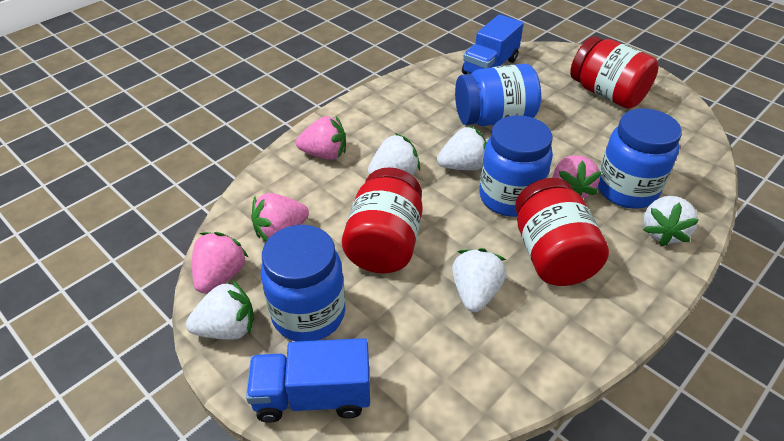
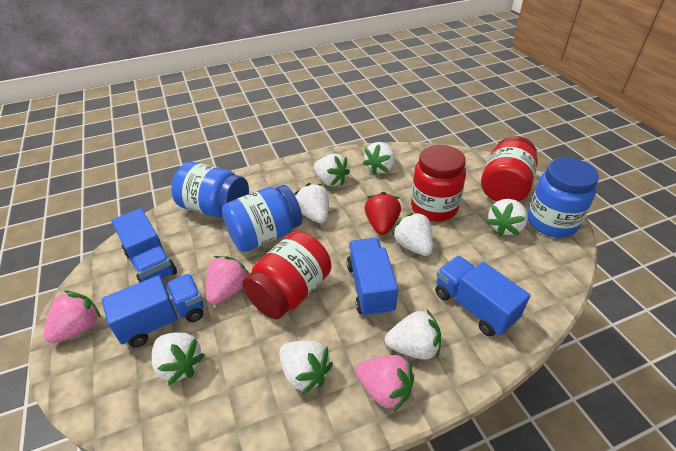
blue jar: 4 -> 3
blue truck: 2 -> 4
pink strawberry: 4 -> 3
red strawberry: 0 -> 1
white strawberry: 5 -> 8

